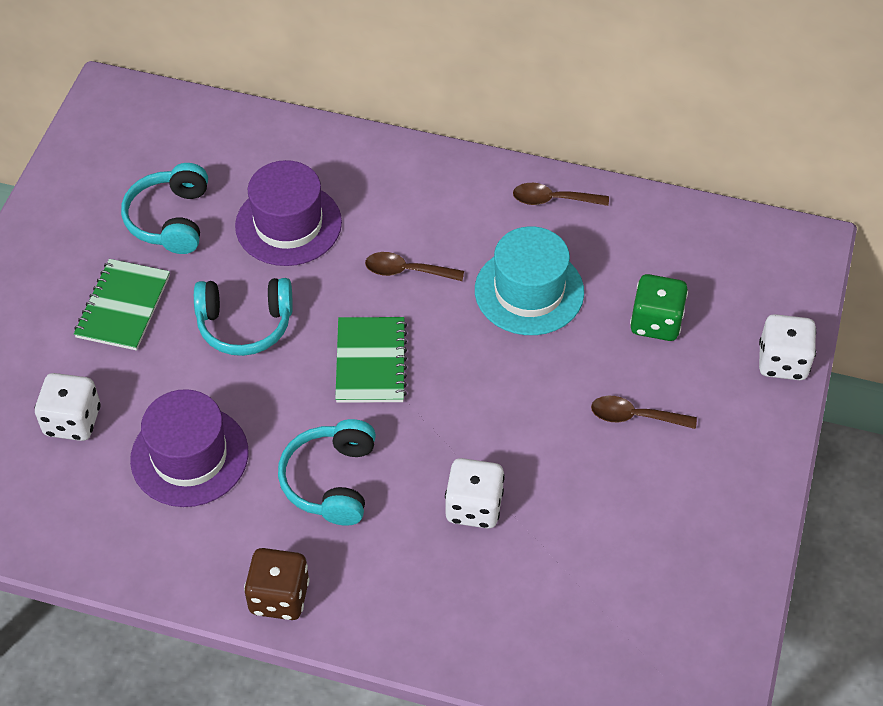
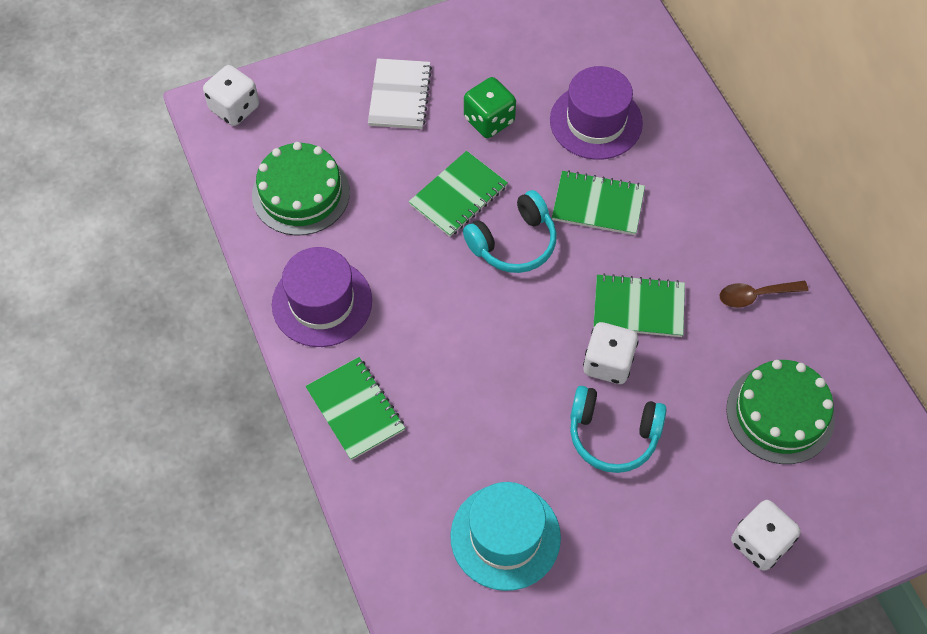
brown dice: 1 -> 0
brown spoon: 3 -> 1
green cake: 0 -> 2
green notebook: 2 -> 4
turquoise headphones: 3 -> 2
white notebook: 0 -> 1

